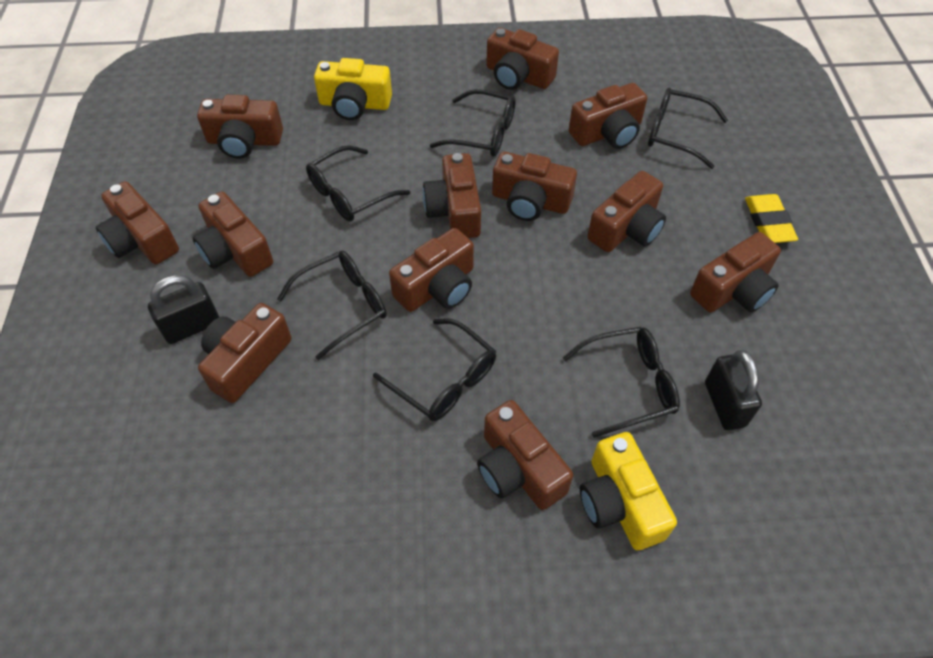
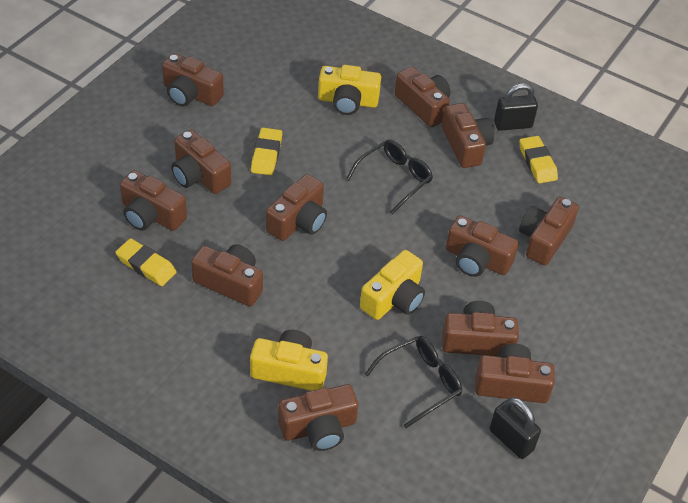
black glasses: 6 -> 2
yellow camera: 2 -> 3
yellow eraser: 1 -> 3

